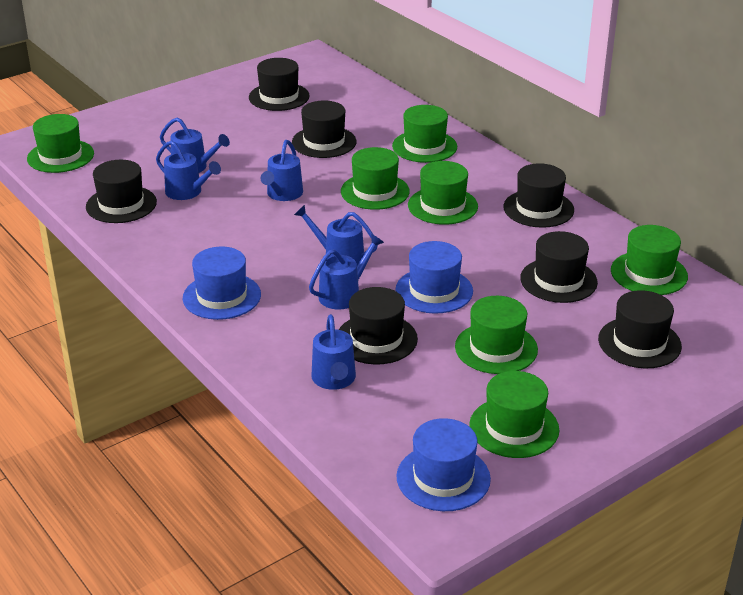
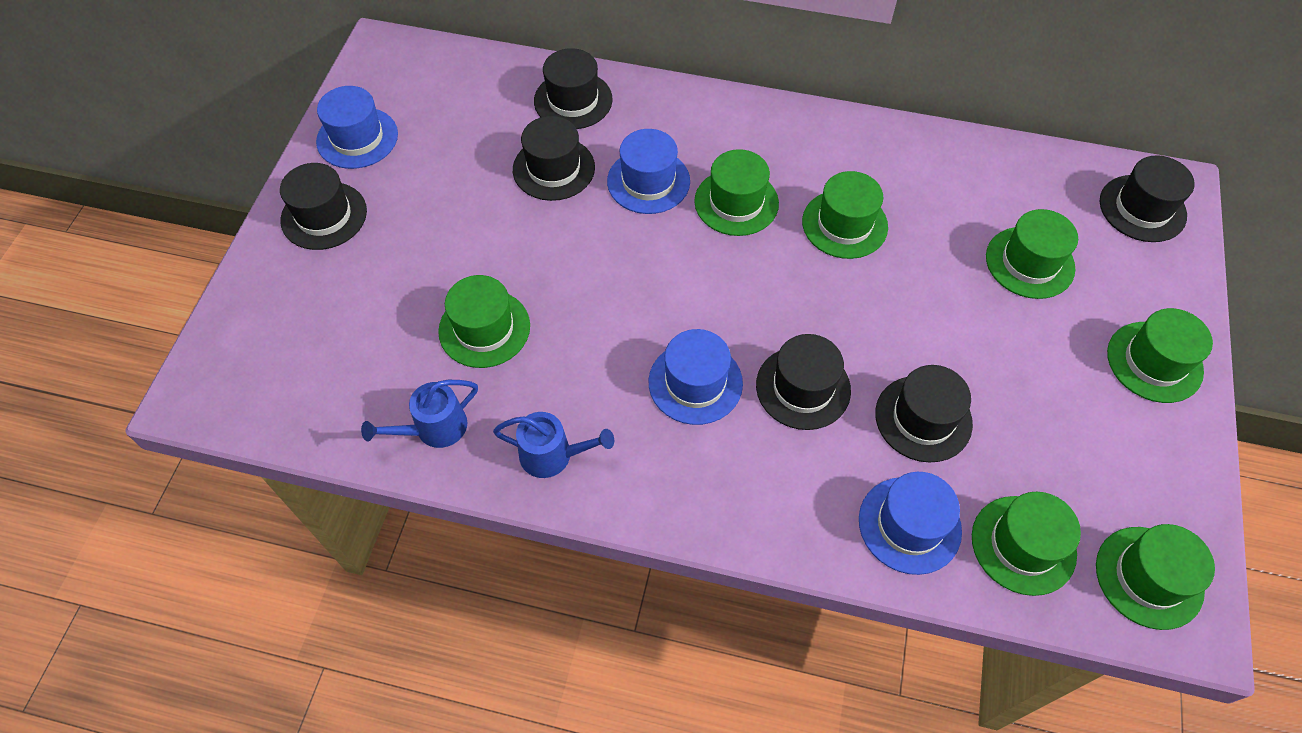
black hat: 7 -> 6
blue hat: 3 -> 4
blue watering can: 6 -> 2

